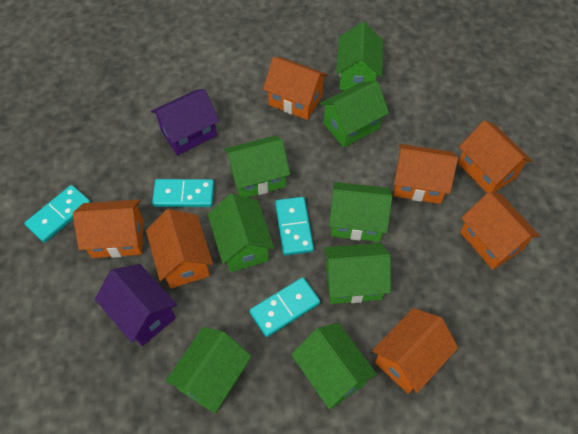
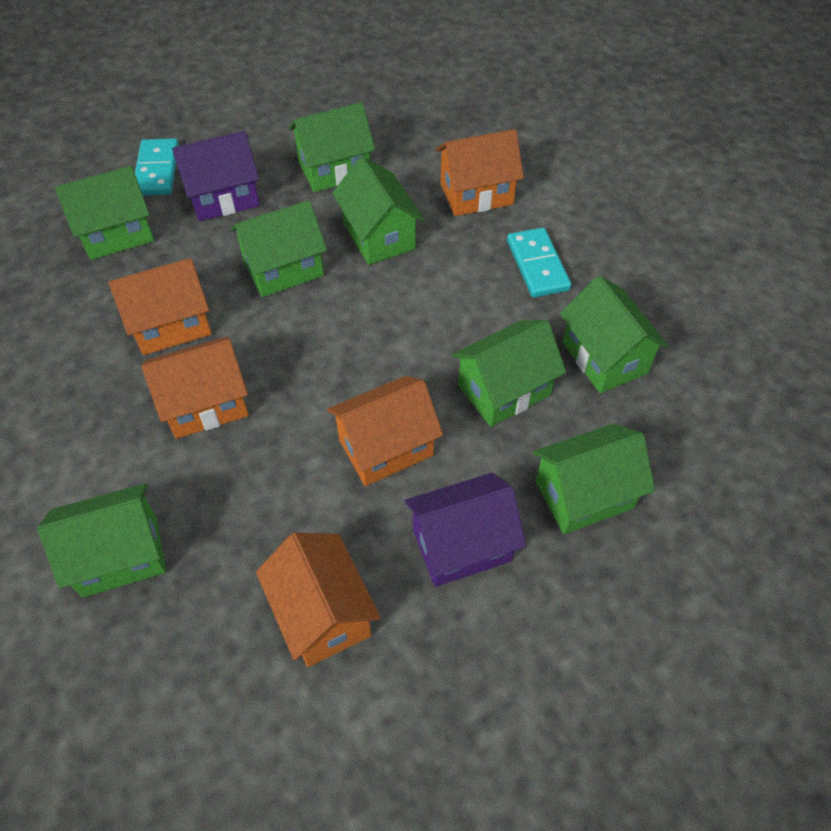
orange house: 7 -> 5
turquoise domino: 4 -> 2

